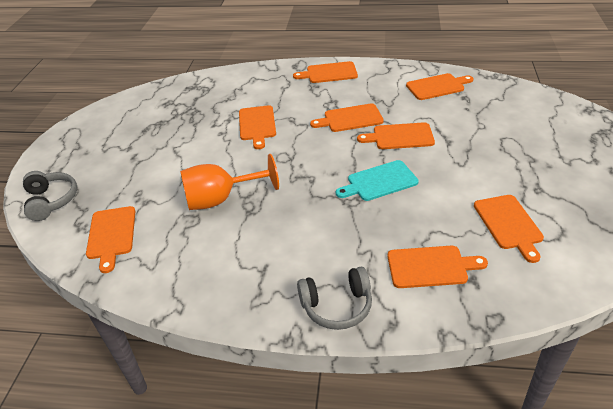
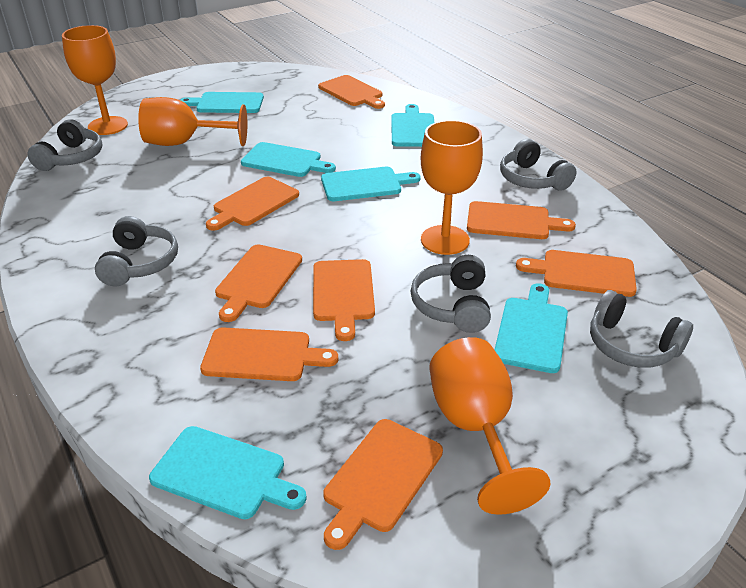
grey headphones: 2 -> 5
orange goblet: 1 -> 4
turquoise cutting board: 1 -> 6

